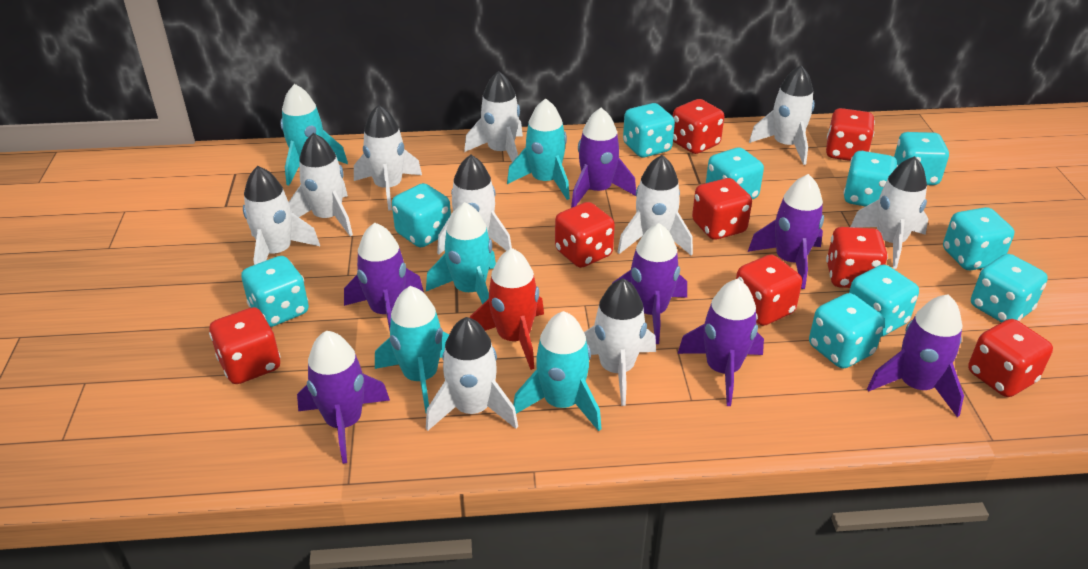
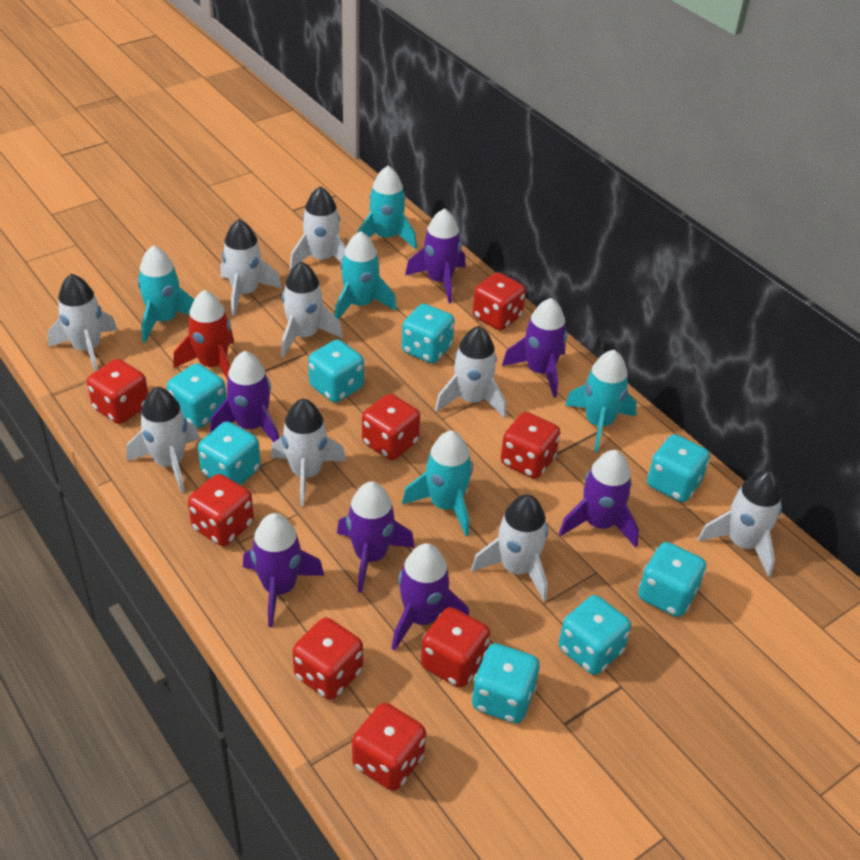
turquoise dice: 10 -> 8
white rocket: 10 -> 9

